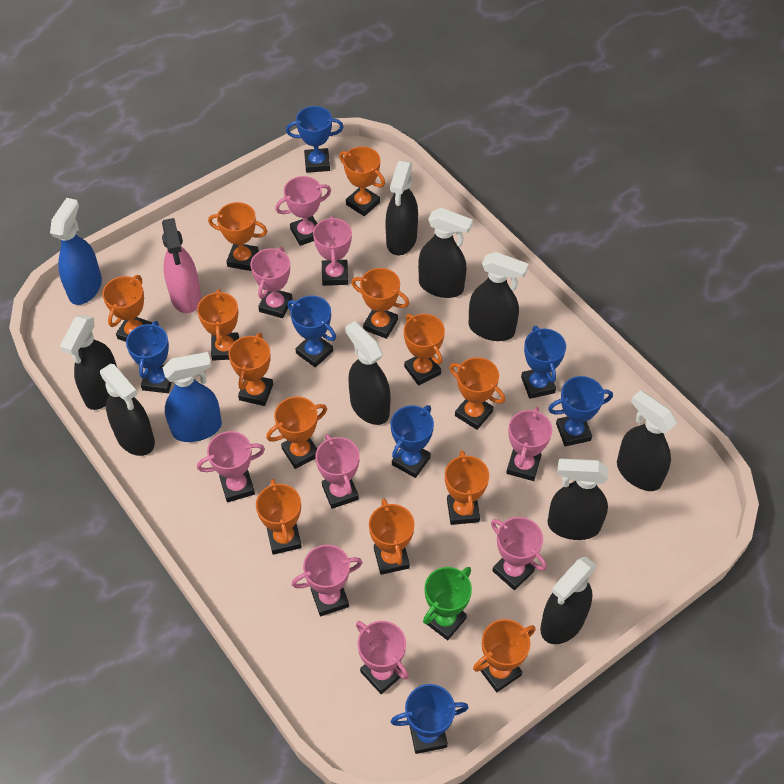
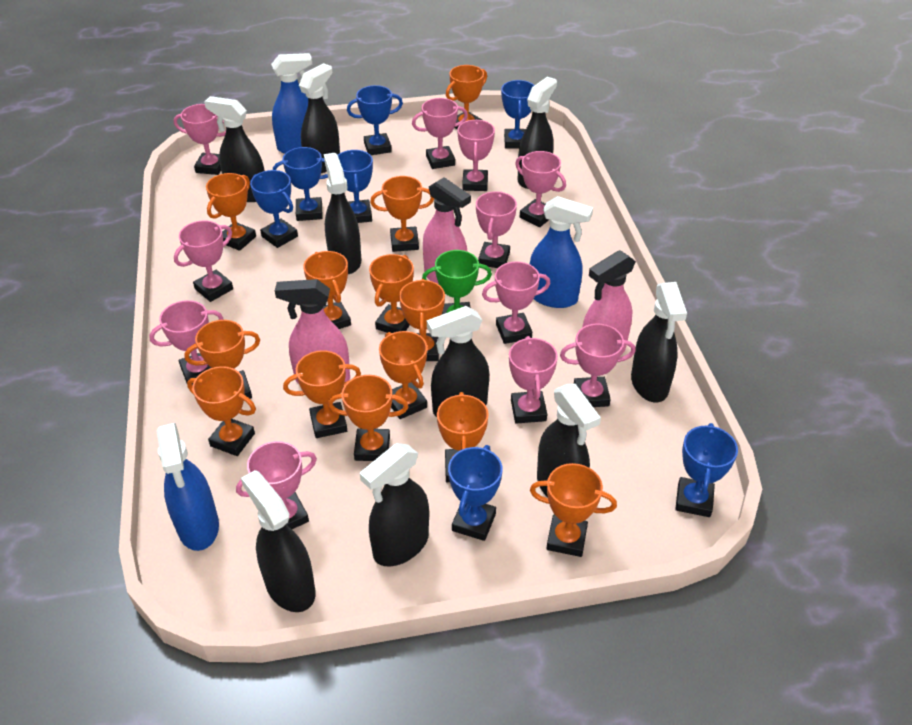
blue spray bottle: 2 -> 3
pink spray bottle: 1 -> 3
pink trophy: 9 -> 11

